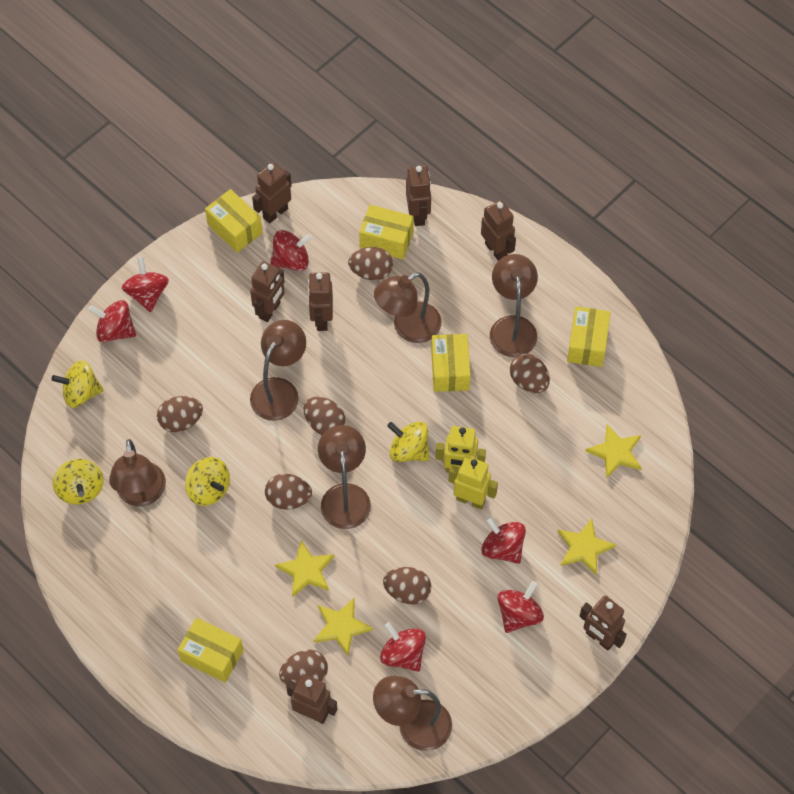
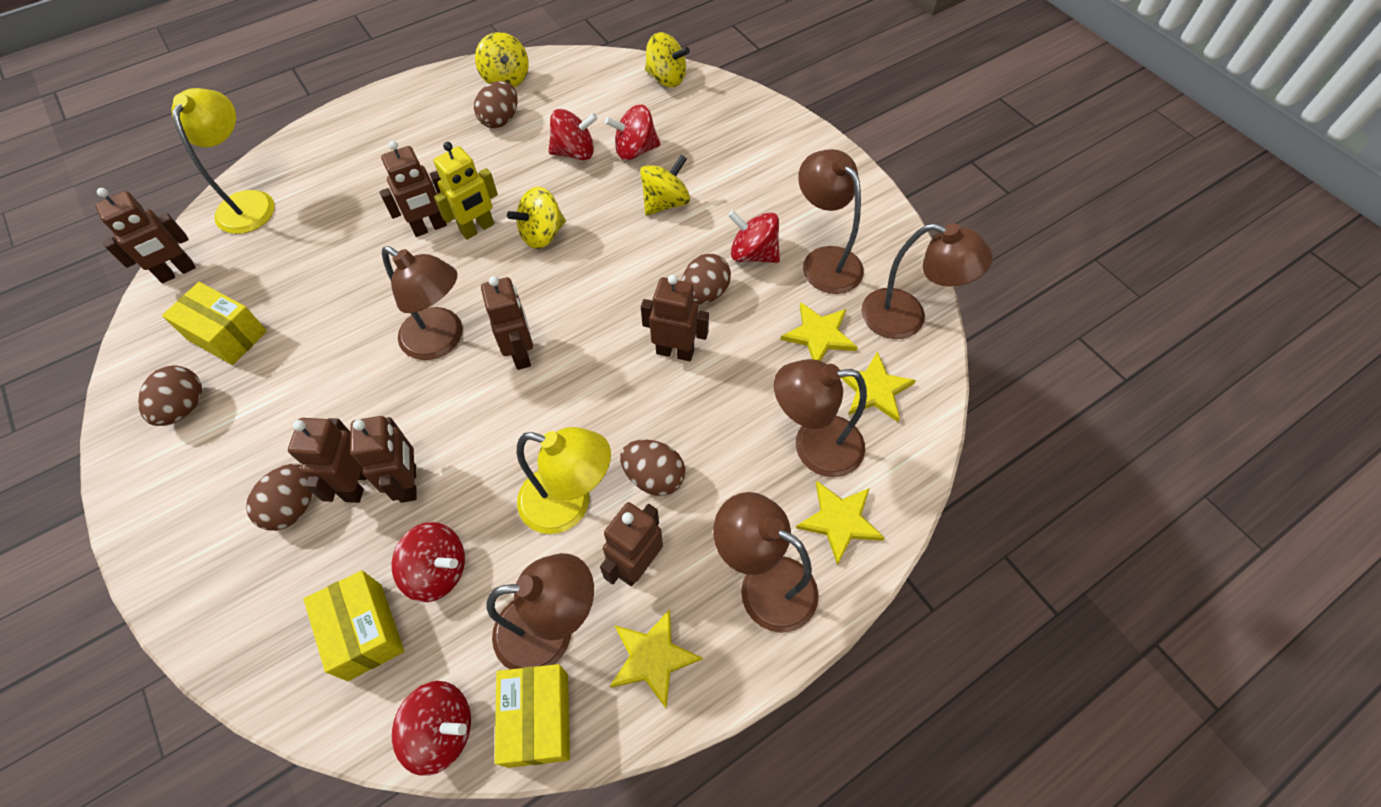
brown egg: 7 -> 5
red spinning top: 6 -> 5
yellow box: 5 -> 3
yellow lamp: 0 -> 2
yellow robot: 2 -> 1

